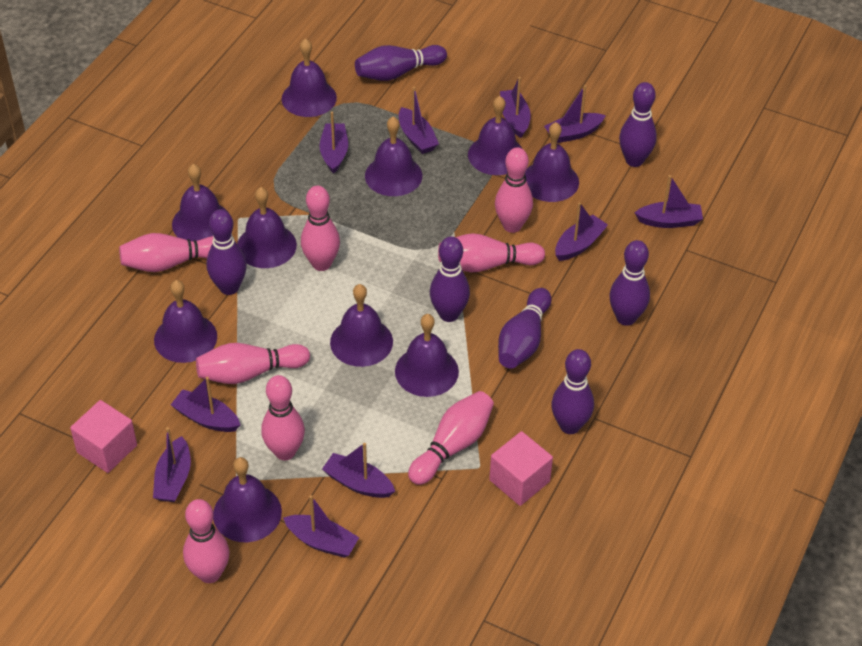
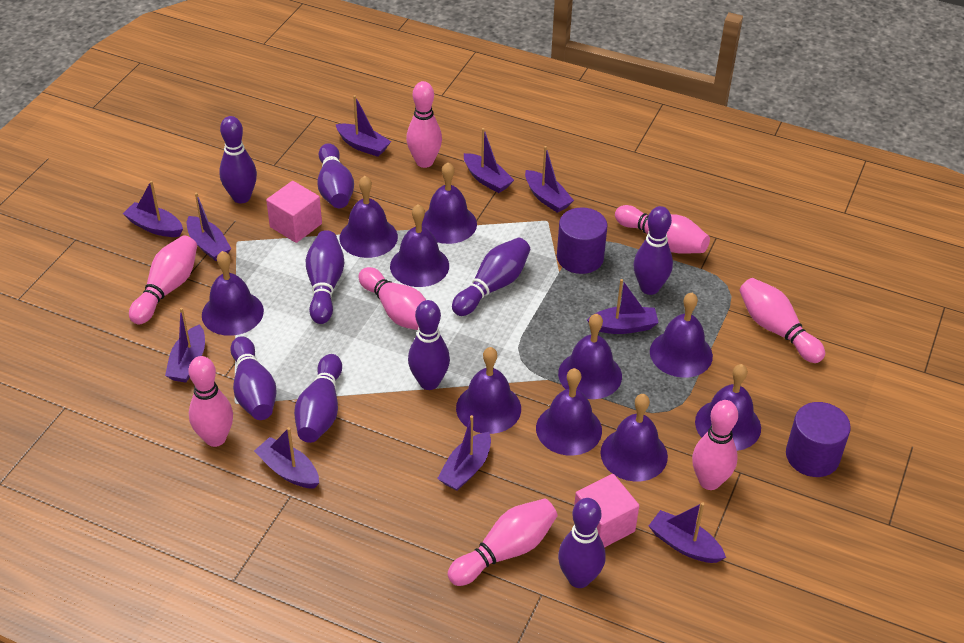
purple bowling pin: 7 -> 9
purple cylinder: 0 -> 2

